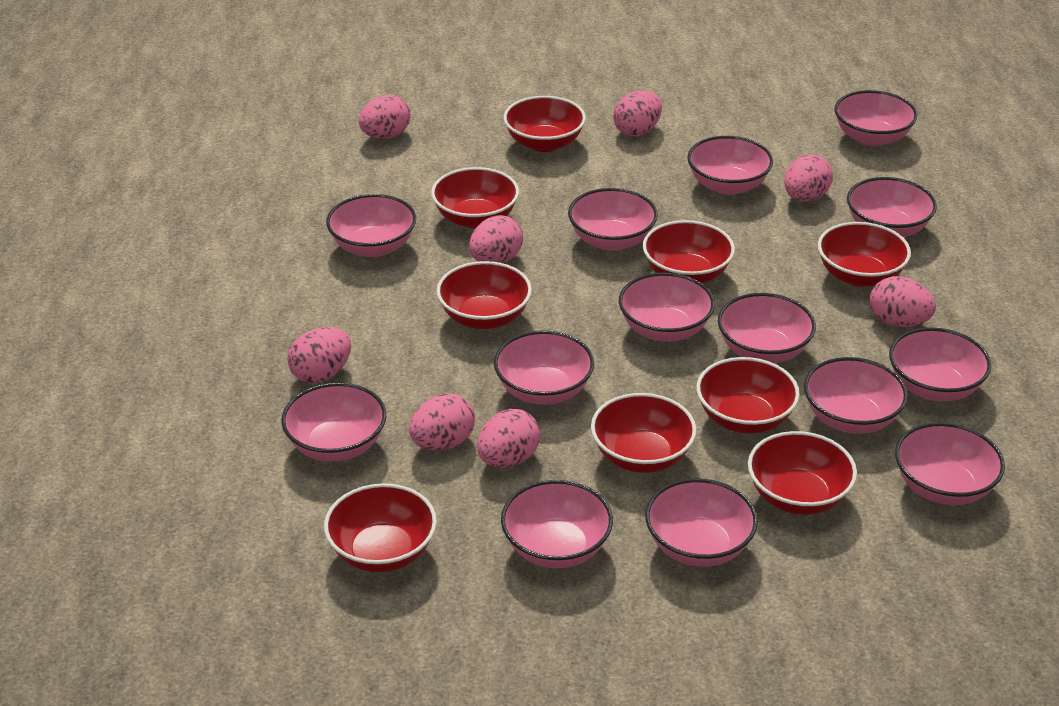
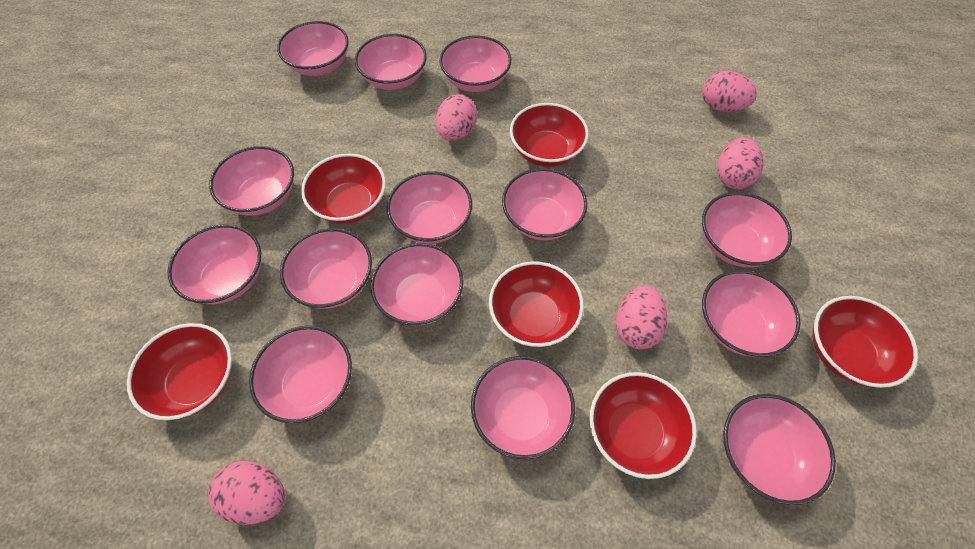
pink egg: 8 -> 5
red bowl: 9 -> 6

